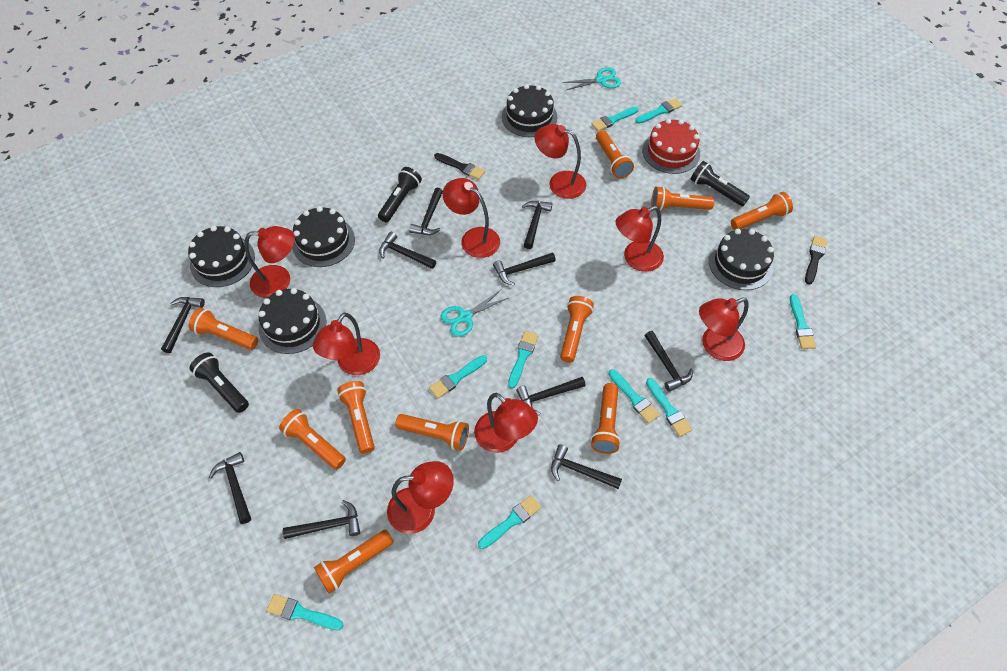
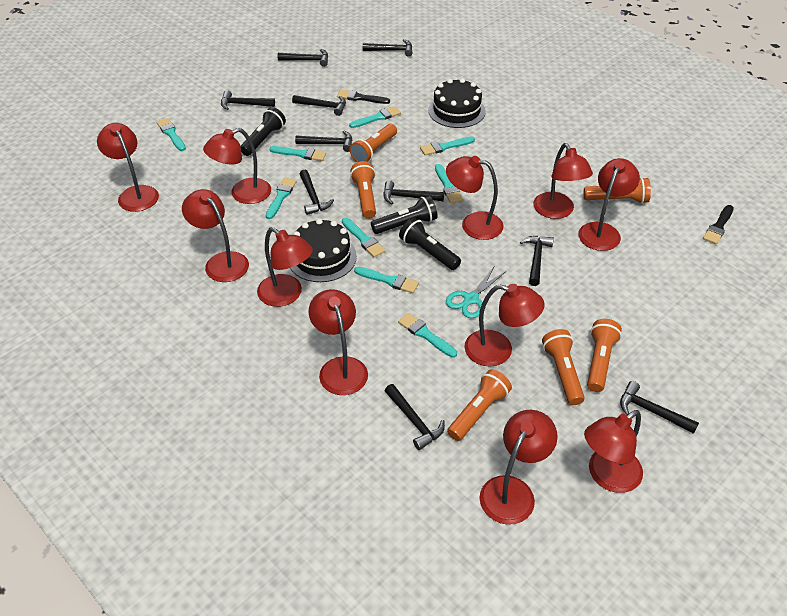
black cake: 5 -> 2
orange flashlight: 10 -> 6
red cake: 1 -> 0
red lamp: 8 -> 11
turquoise scissors: 2 -> 1

